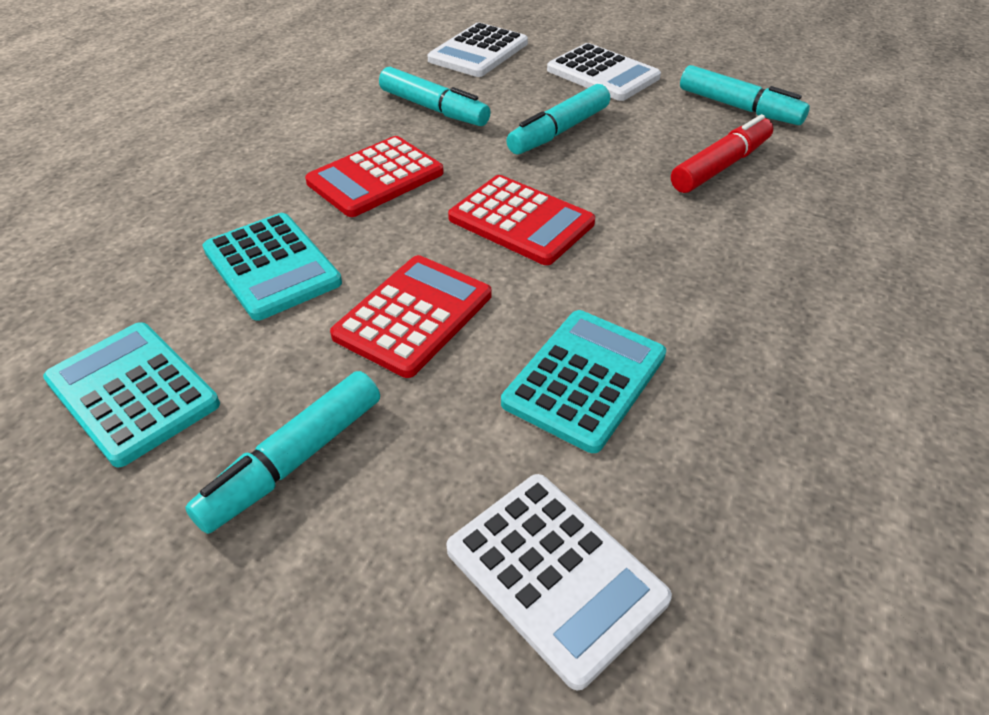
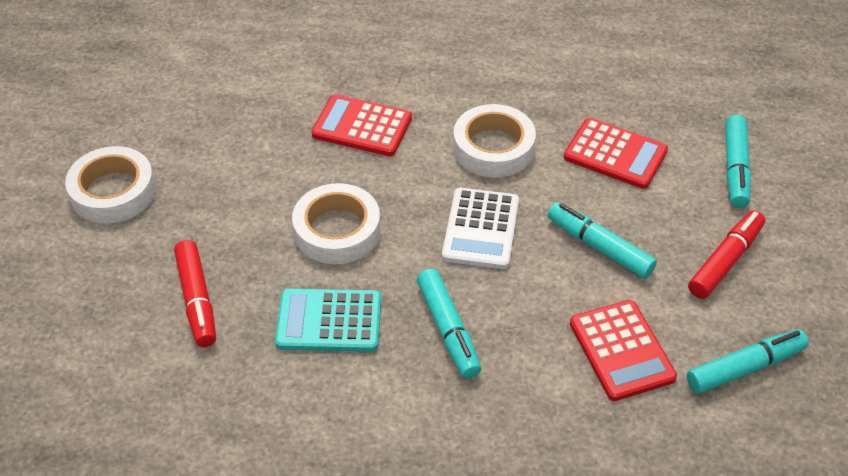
red marker: 1 -> 2
turquoise calculator: 3 -> 1
white calculator: 3 -> 1
white tape: 0 -> 3

